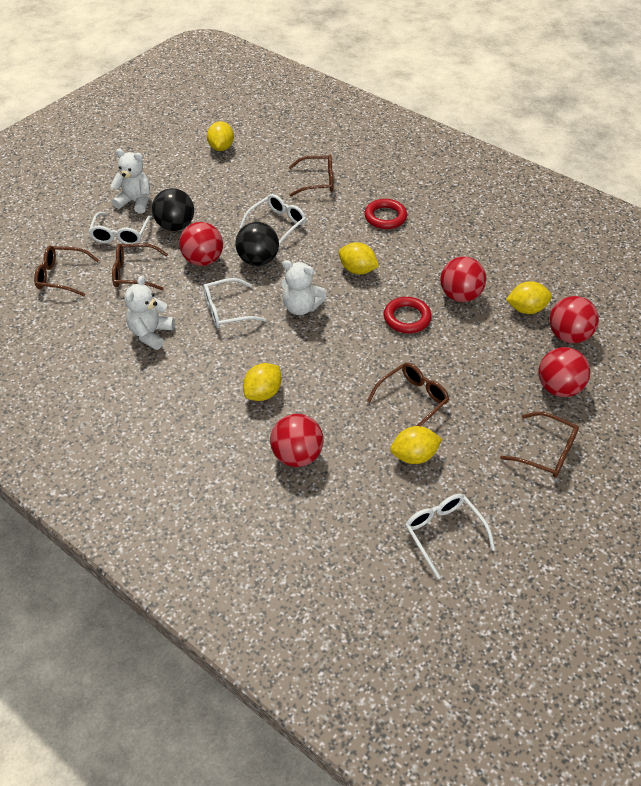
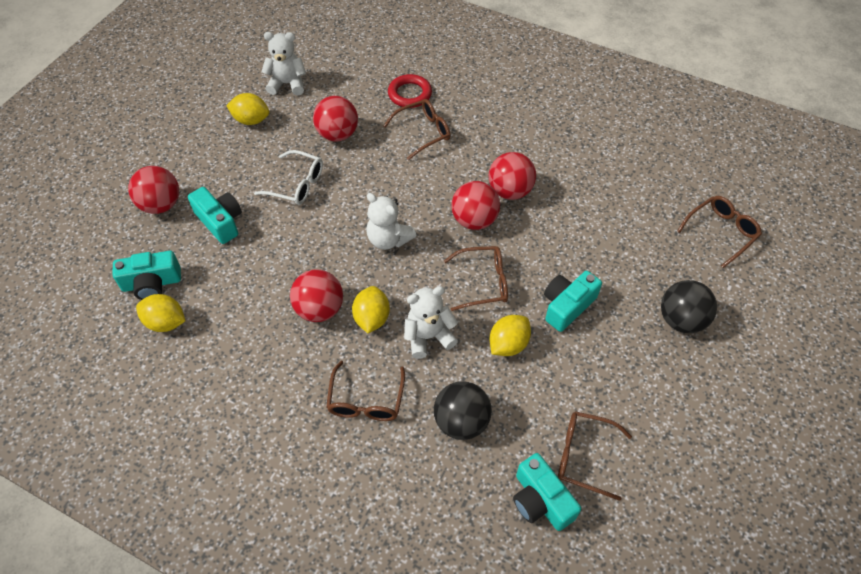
red ring: 2 -> 1
turquoise camera: 0 -> 4
white glasses: 4 -> 1
yellow lemon: 5 -> 4

